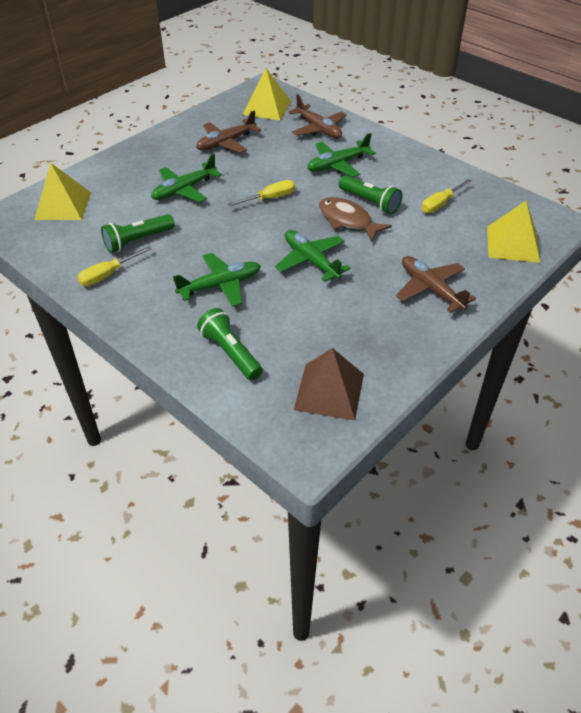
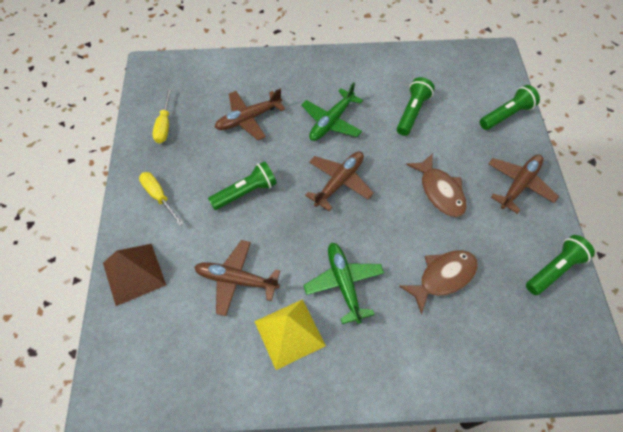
brown fish: 1 -> 2
brown plane: 3 -> 4
green flashlight: 3 -> 4
green plane: 4 -> 2
yellow pyramid: 3 -> 1
yellow screwdriver: 3 -> 2

